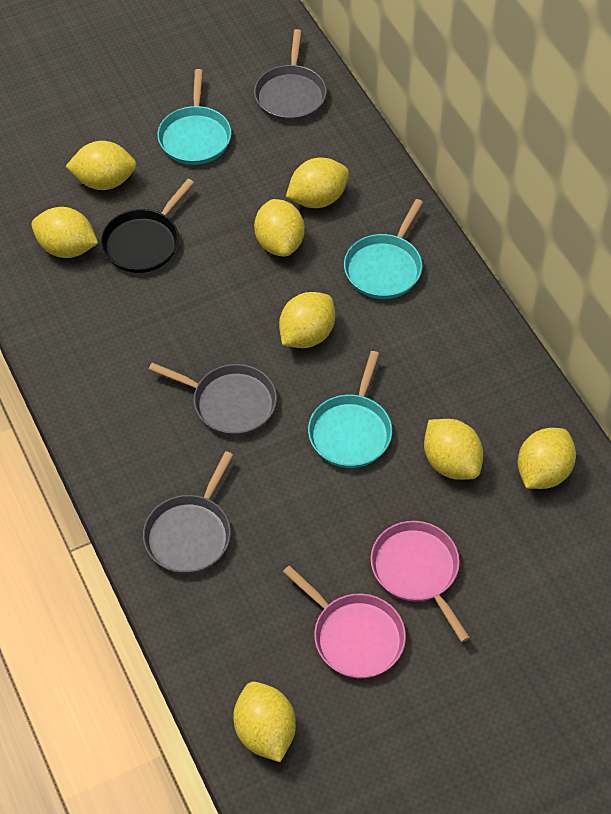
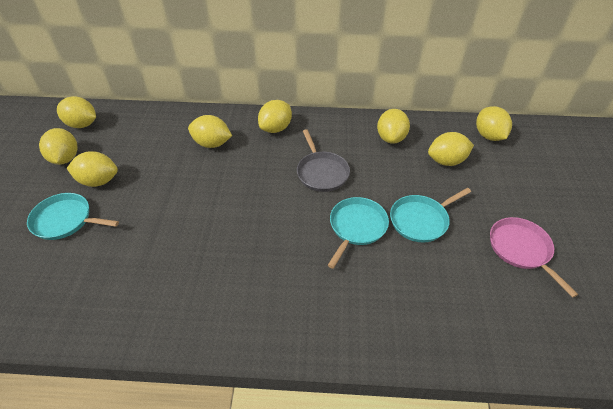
black pan: 1 -> 0
grey pan: 3 -> 1
pink pan: 2 -> 1

